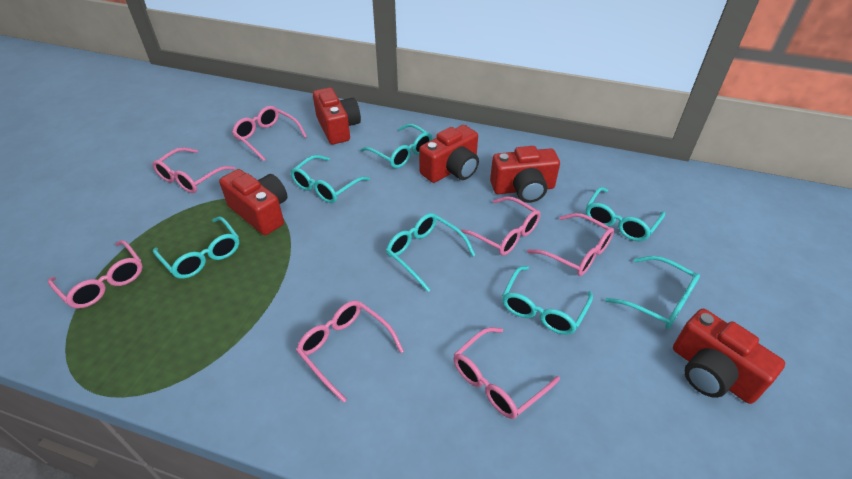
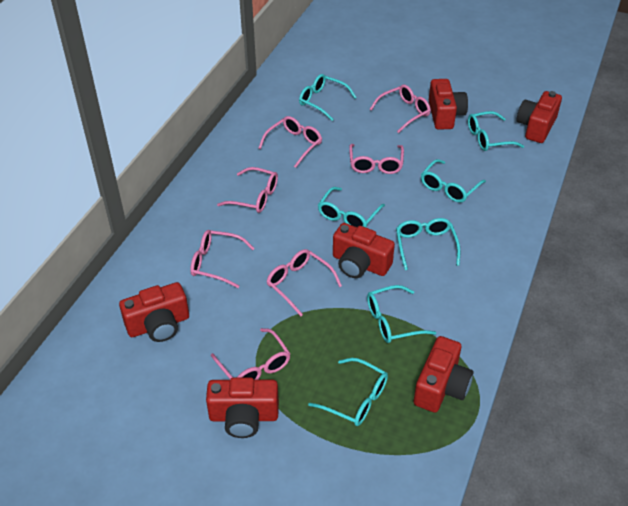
red camera: 5 -> 6

